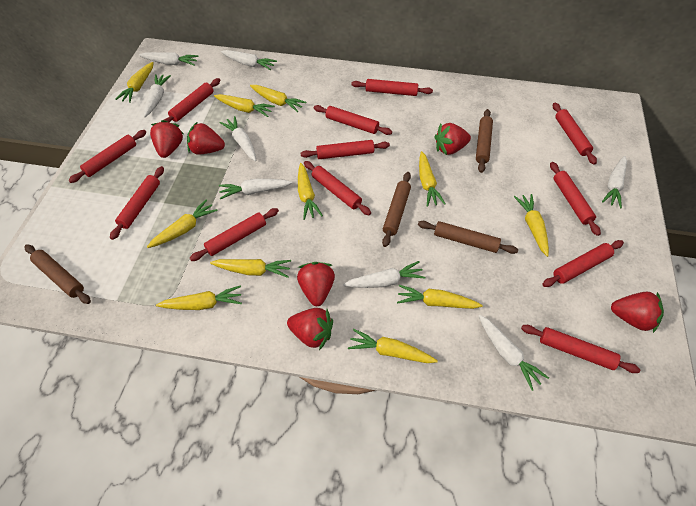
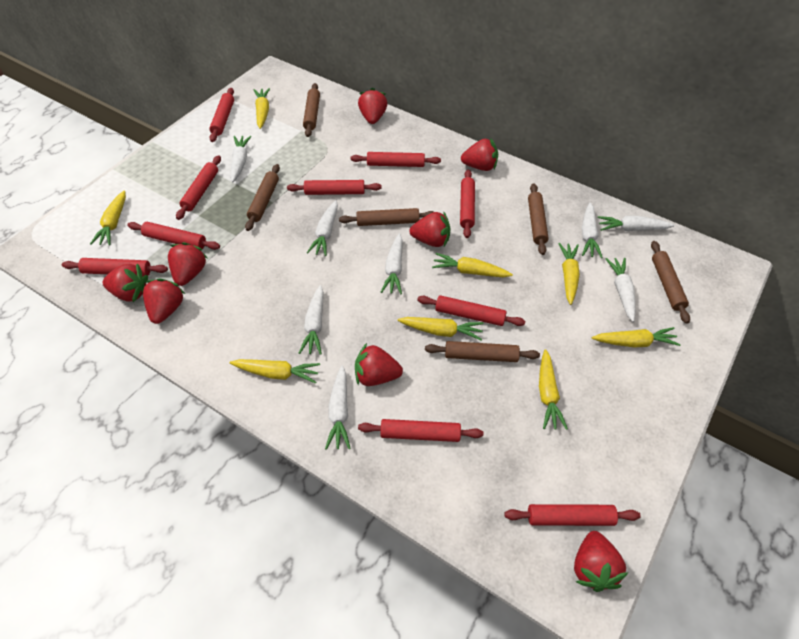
brown rolling pin: 4 -> 6
red rolling pin: 12 -> 10
red strawberry: 6 -> 8
yellow carrot: 11 -> 8

